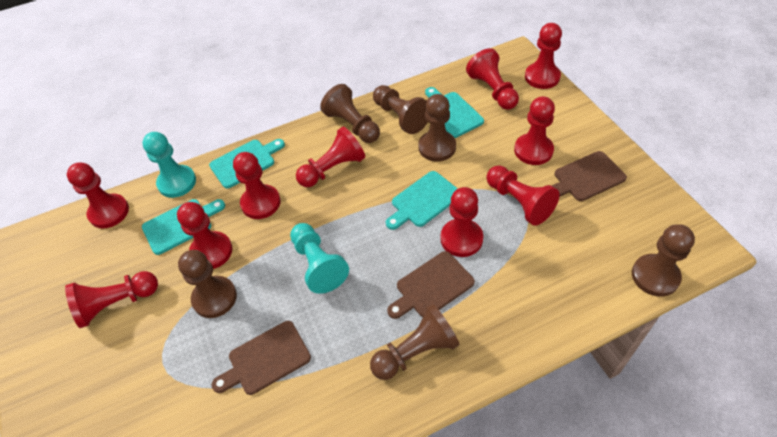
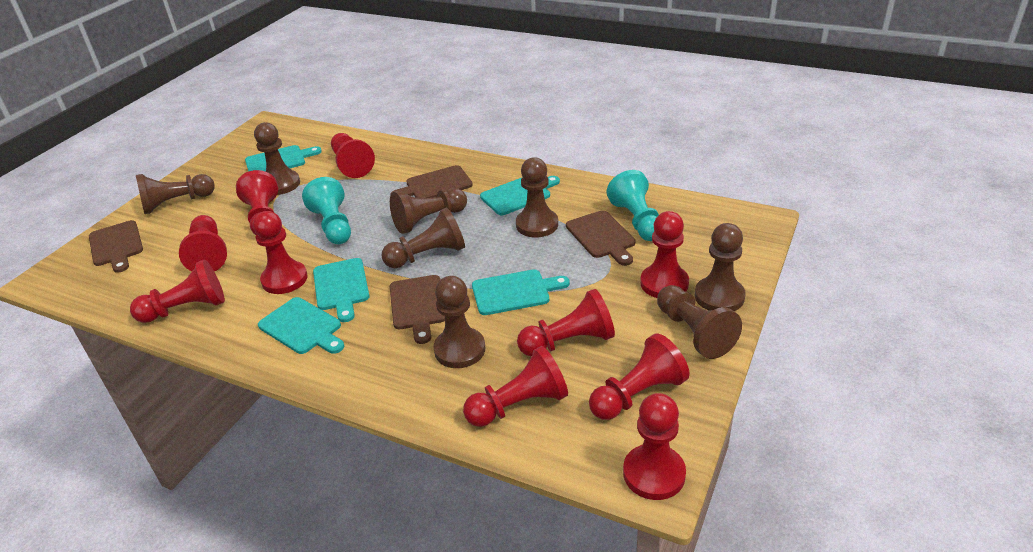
brown cutting board: 3 -> 4
brown pawn: 6 -> 8
turquoise cutting board: 4 -> 5

